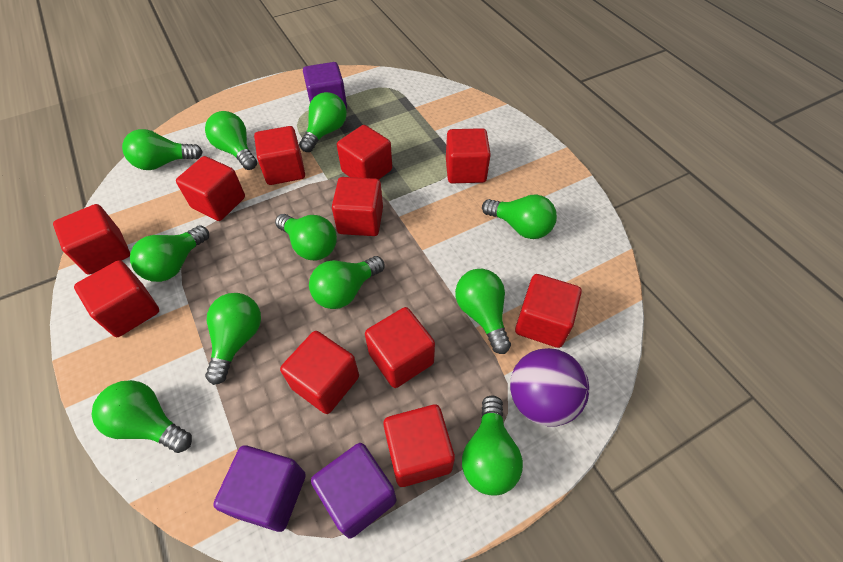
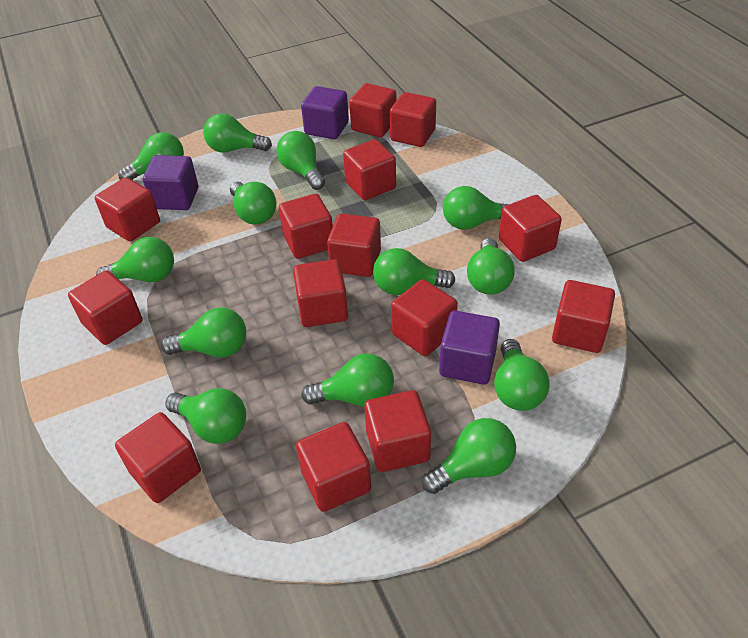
green light bulb: 11 -> 13
purple ball: 1 -> 0
red cube: 11 -> 14

